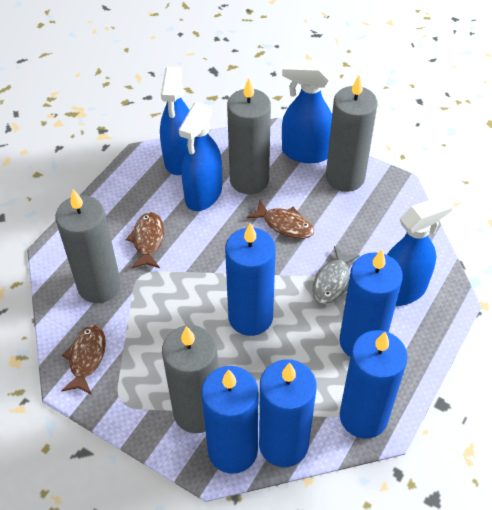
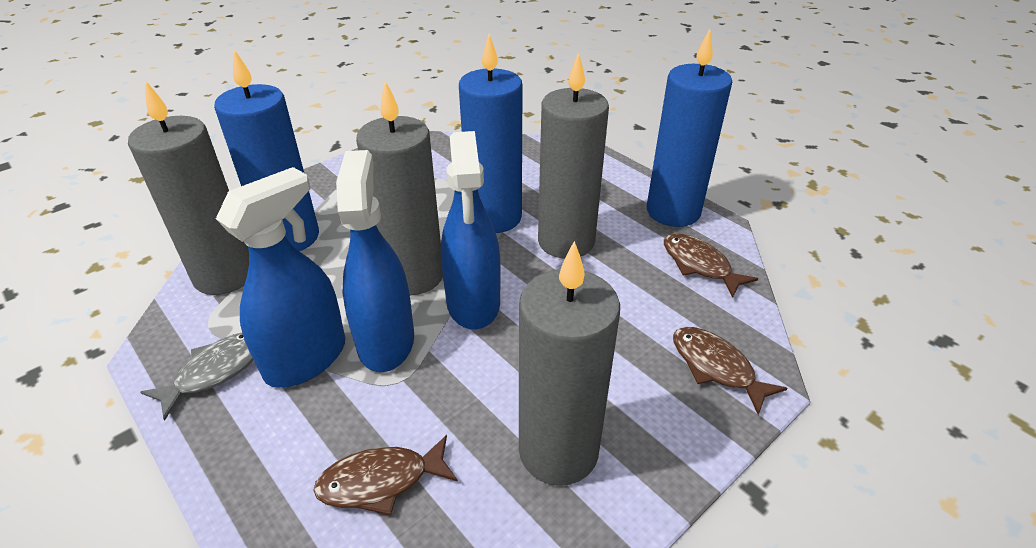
blue candle: 5 -> 3
blue spray bottle: 4 -> 3

